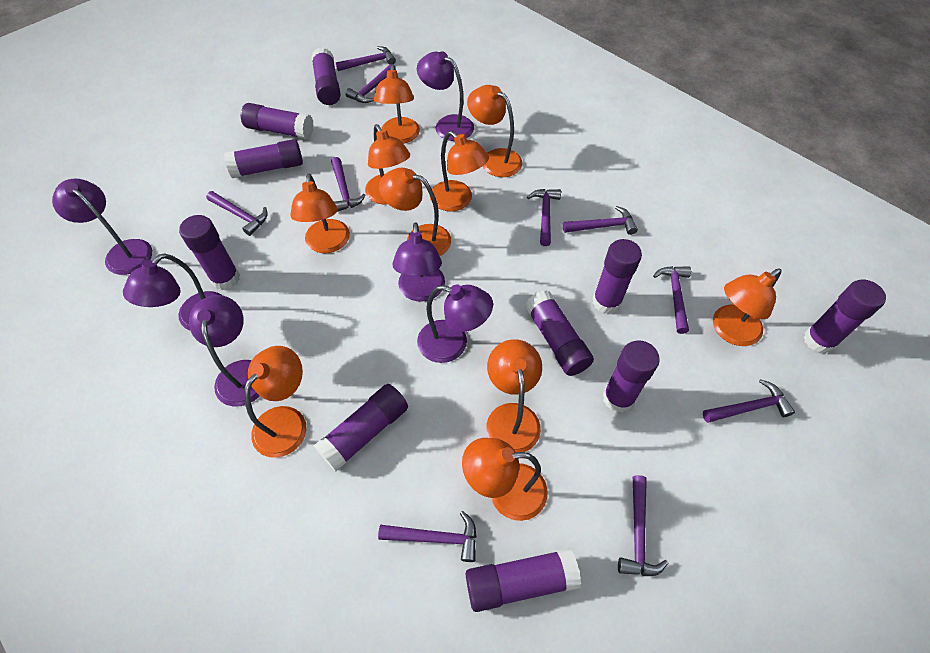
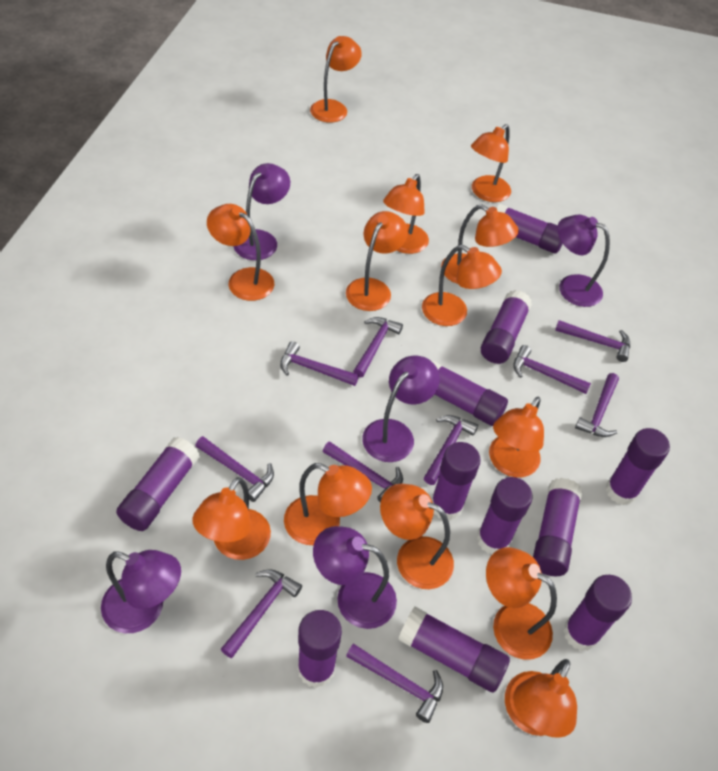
orange lamp: 10 -> 13
purple glue stick: 10 -> 11
purple lamp: 6 -> 5

